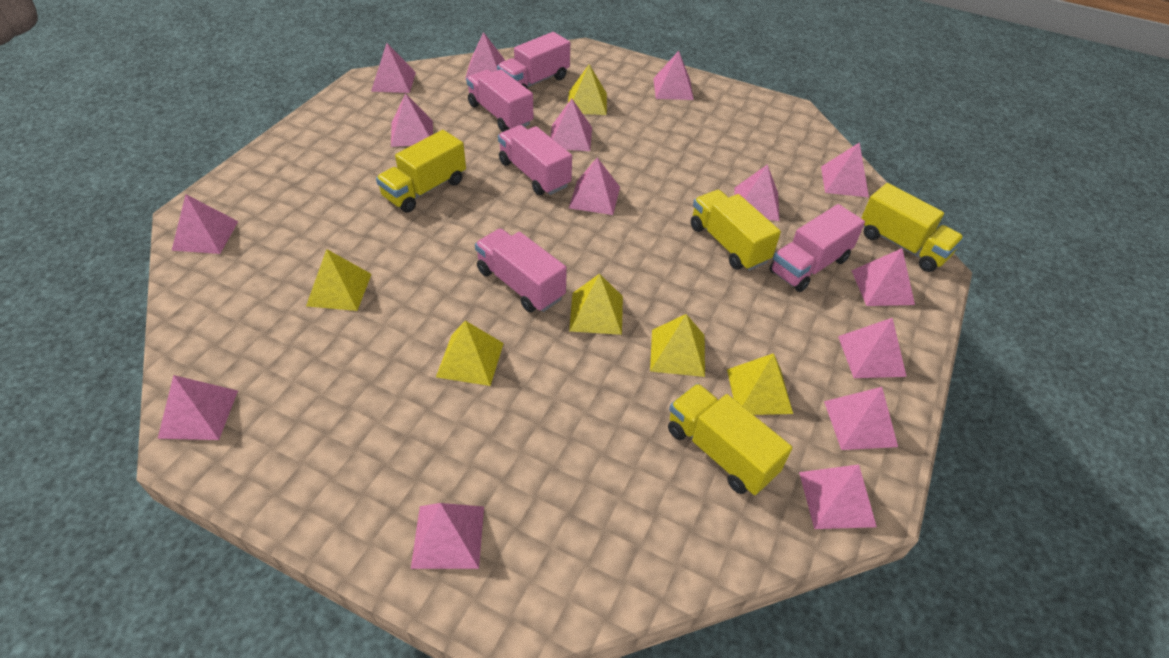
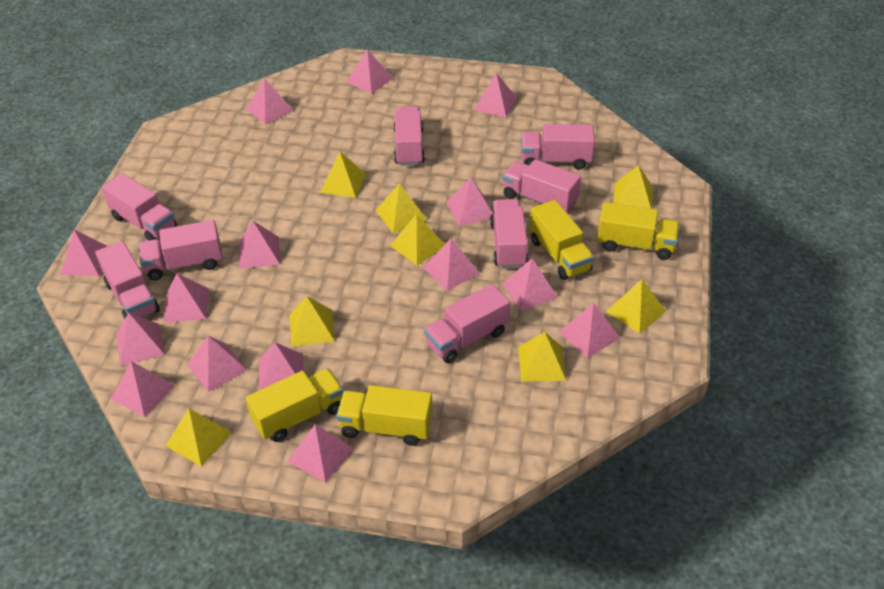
pink truck: 5 -> 8
yellow pyramid: 6 -> 8

